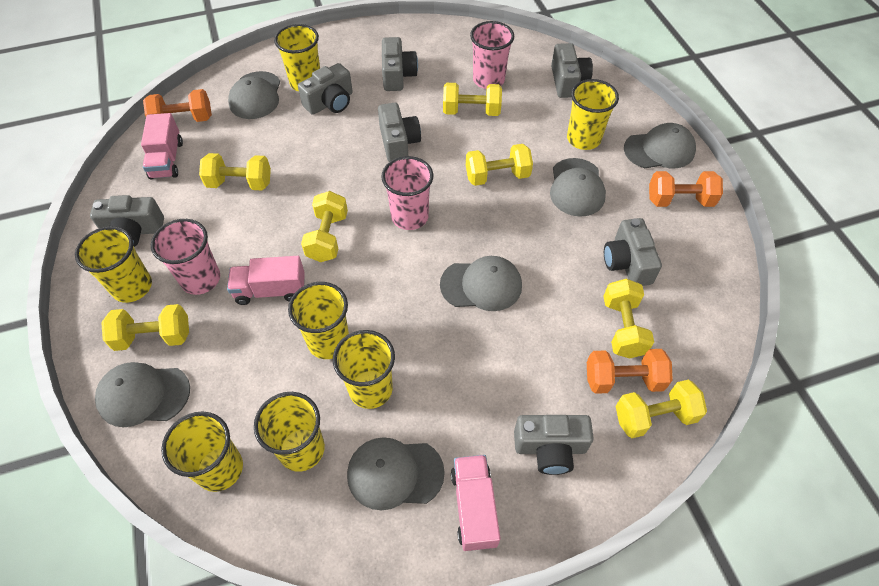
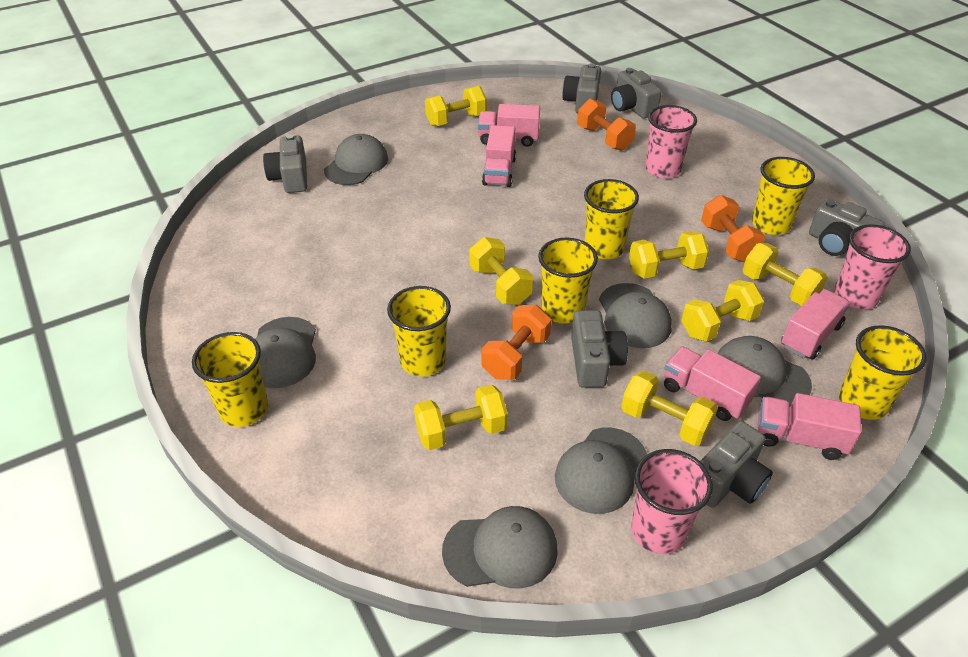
grey camera: 7 -> 6
pink truck: 3 -> 5
yellow cup: 7 -> 6

